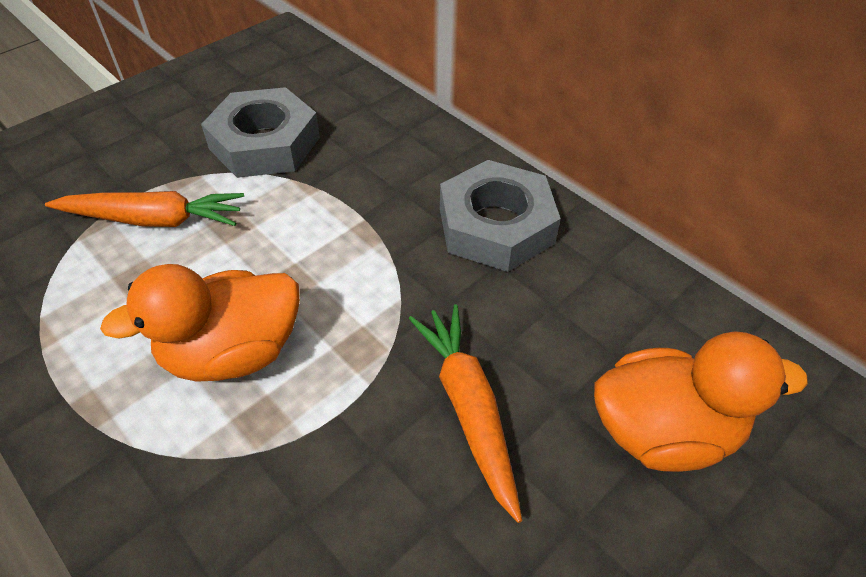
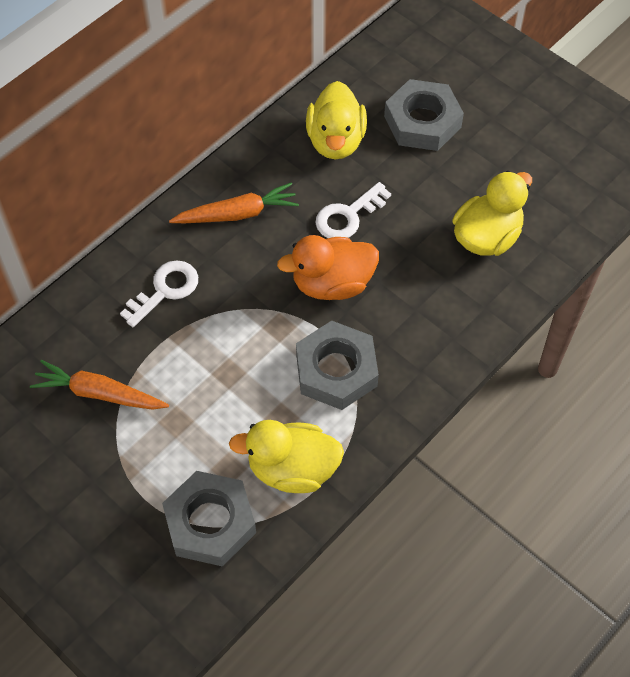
grey nut: 2 -> 3
orange duck: 2 -> 1
white key: 0 -> 2
yellow duck: 0 -> 3

